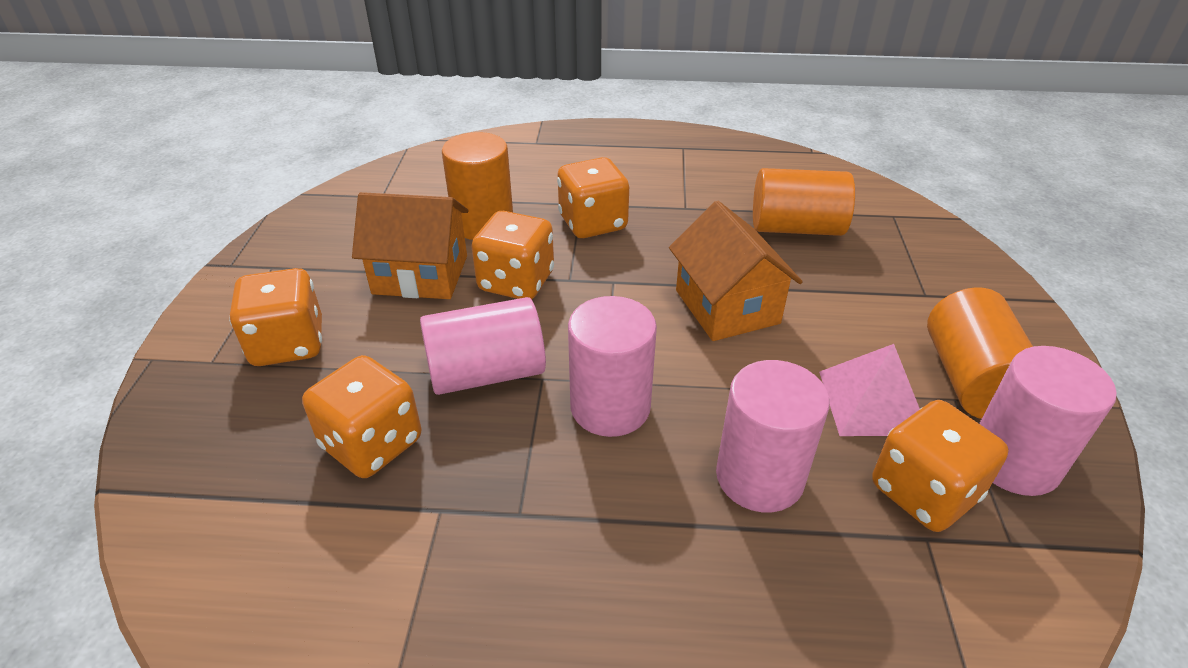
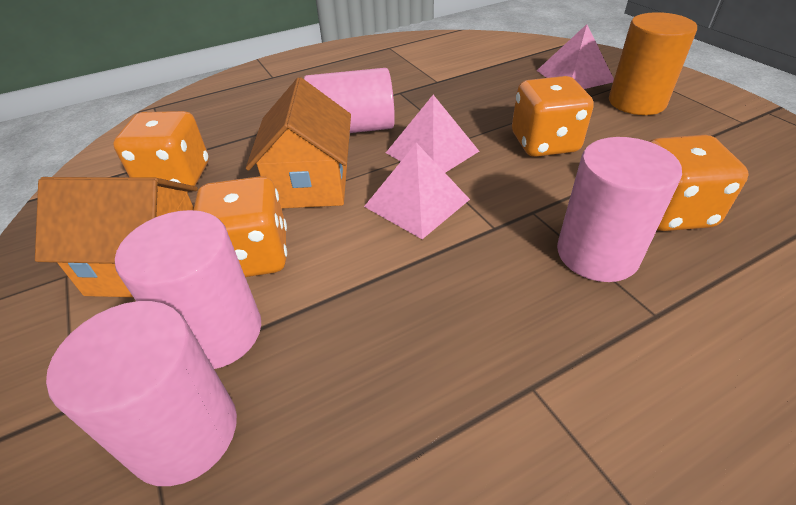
orange cylinder: 3 -> 1
orange dice: 5 -> 4
pink pyramid: 1 -> 3

